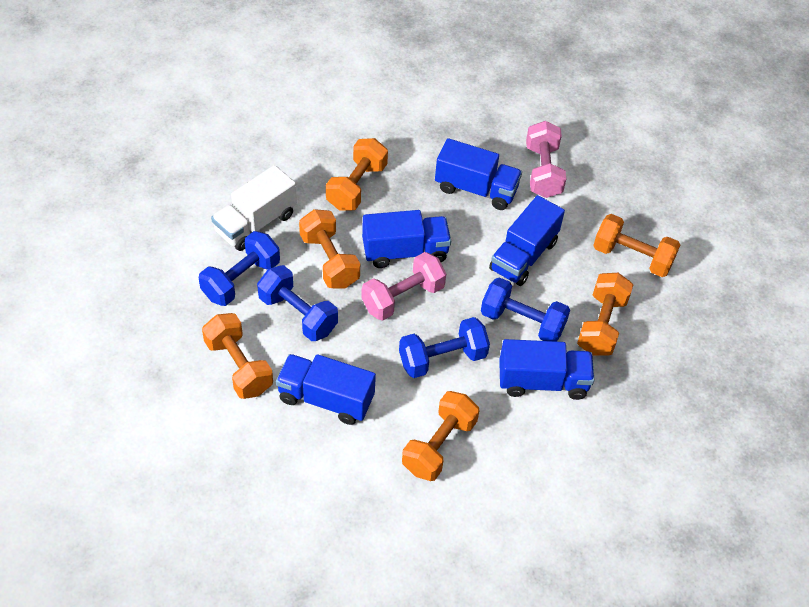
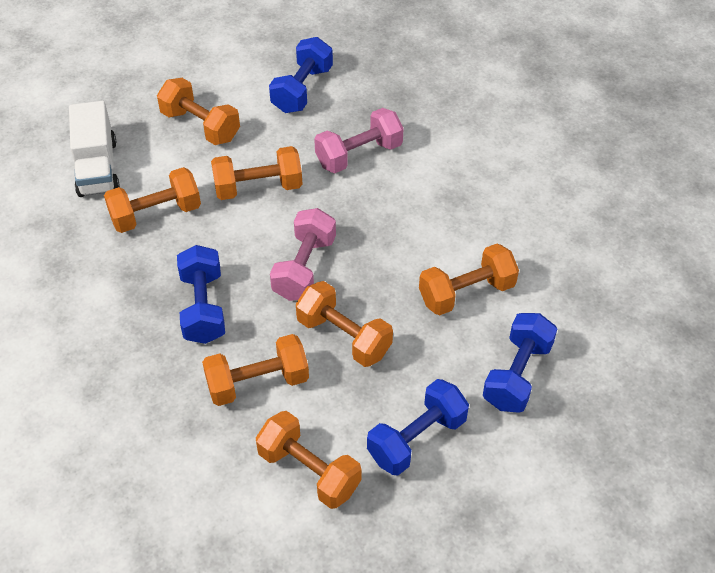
blue truck: 5 -> 0
orange dumbbell: 6 -> 7

